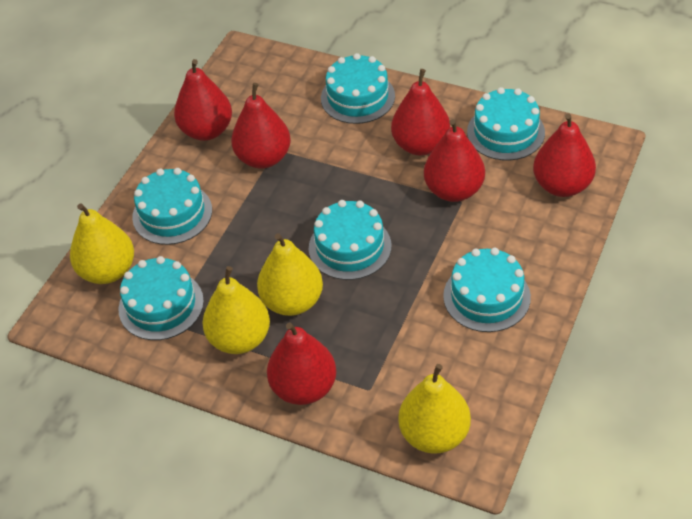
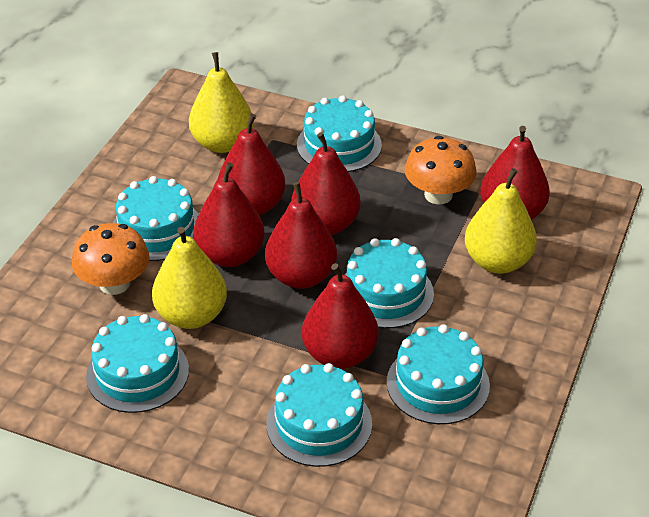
orange mushroom: 0 -> 2
yellow pear: 4 -> 3

